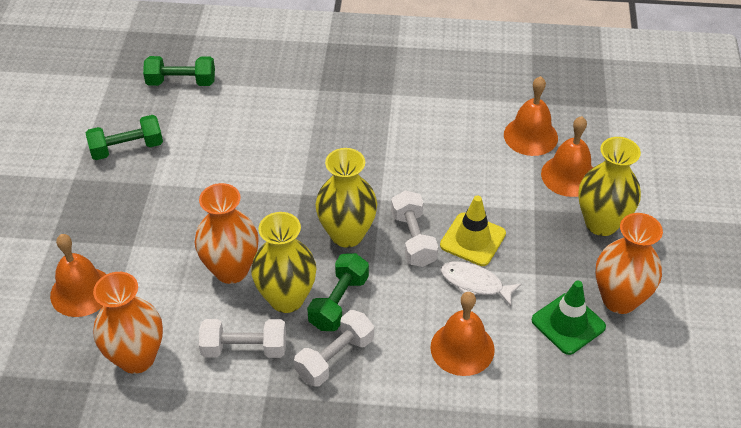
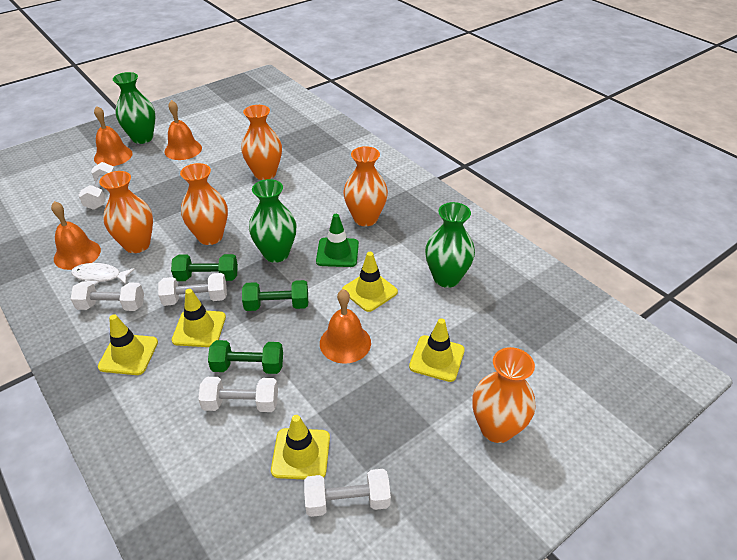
green vase: 0 -> 3
orange vase: 3 -> 5
white dumbbell: 3 -> 5
yellow traffic cone: 1 -> 5
yellow vase: 3 -> 0

